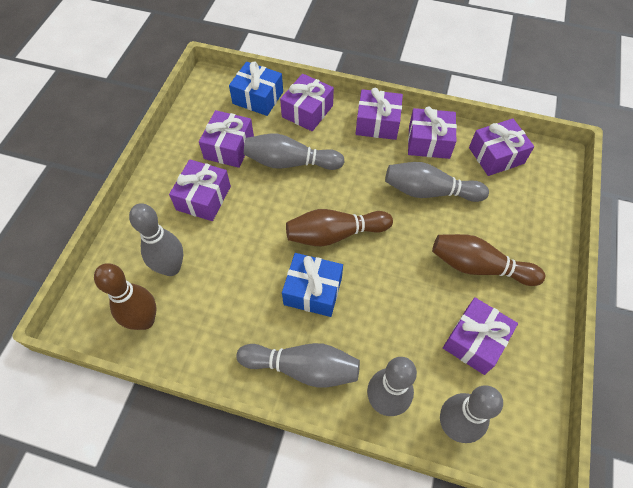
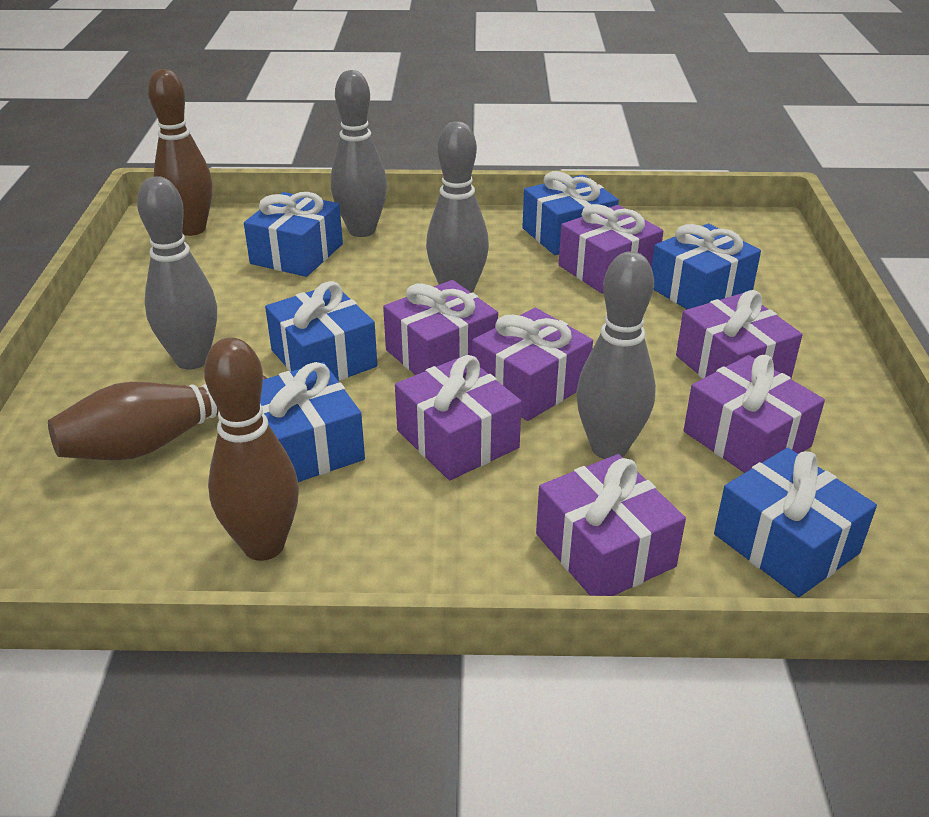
blue gift: 2 -> 6
grey bowling pin: 6 -> 4

